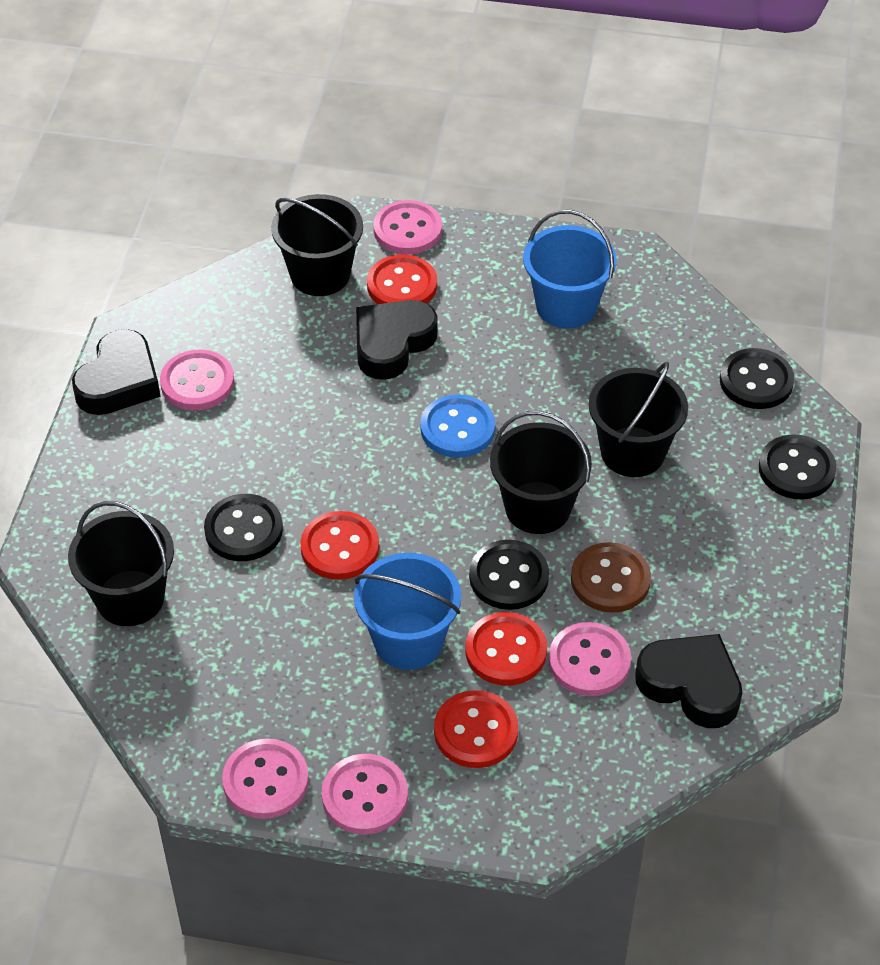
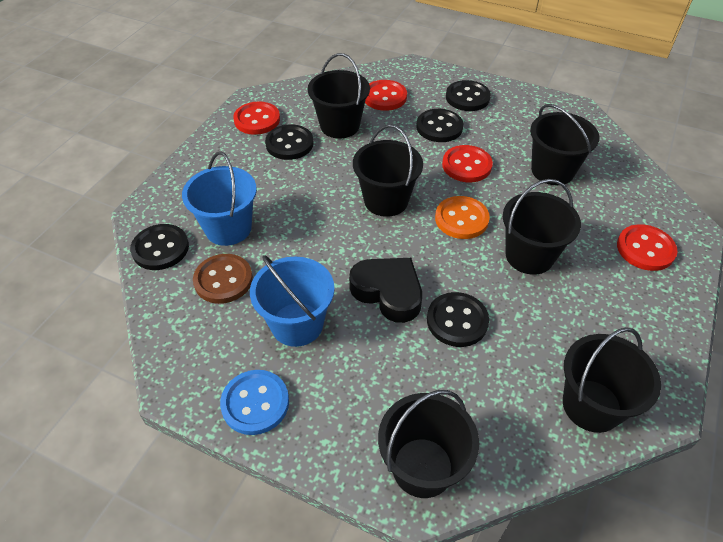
black bucket: 4 -> 6
black button: 4 -> 5
black heart: 3 -> 1
orange button: 0 -> 1
pink button: 5 -> 0

